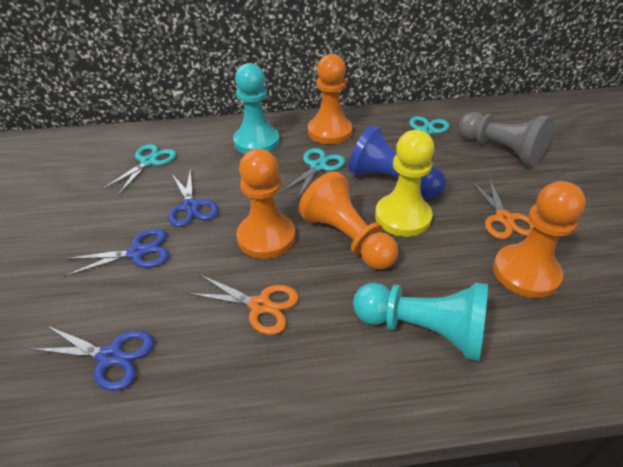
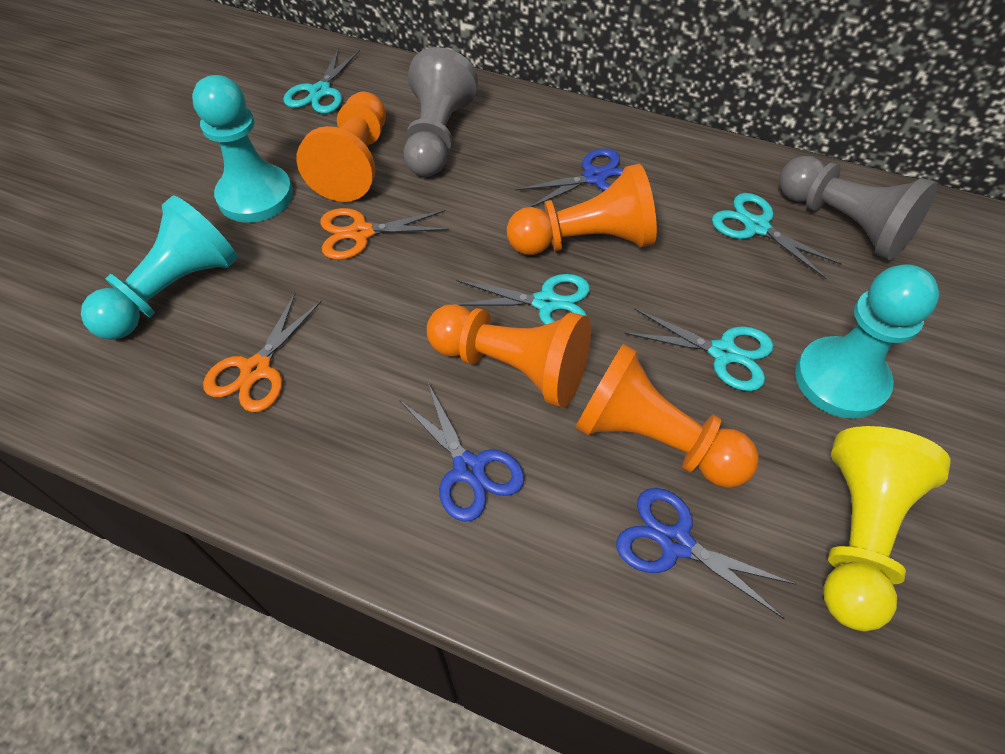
blue pawn: 1 -> 0
grey pawn: 1 -> 2
turquoise pawn: 2 -> 3
turquoise scissors: 3 -> 4

